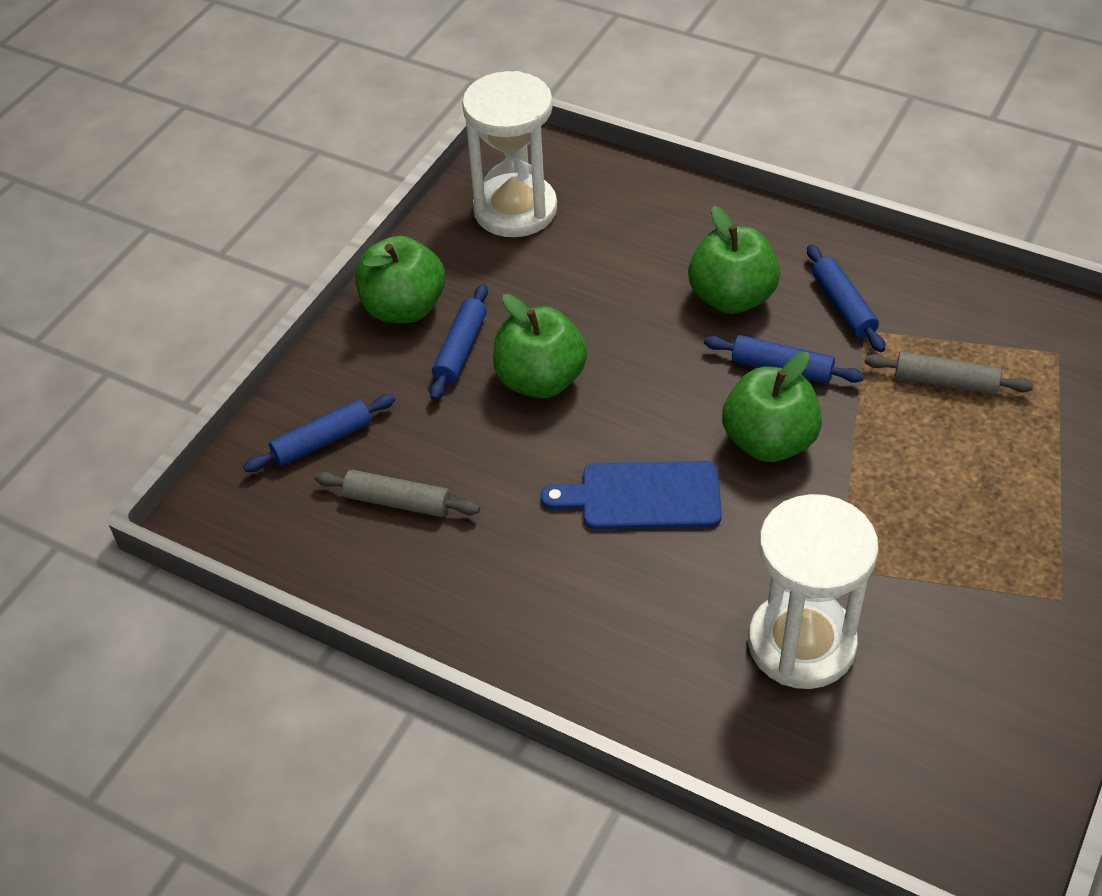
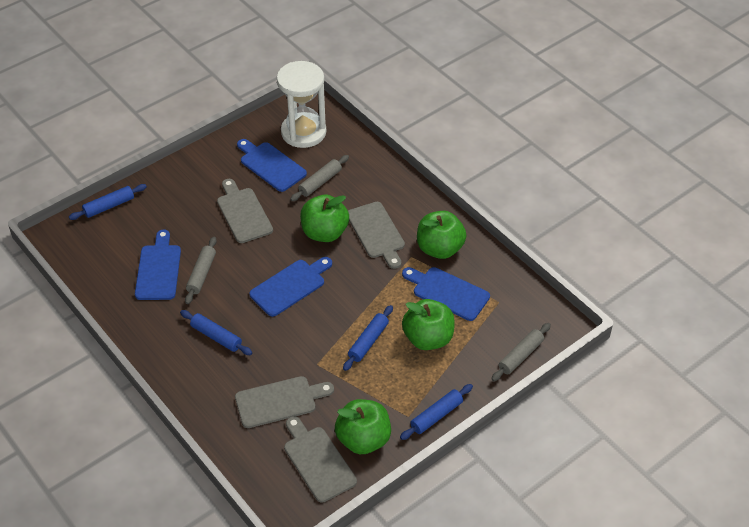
blue cutting board: 1 -> 4
grey cutting board: 0 -> 4
grey rolling pin: 2 -> 3
white hourglass: 2 -> 1

